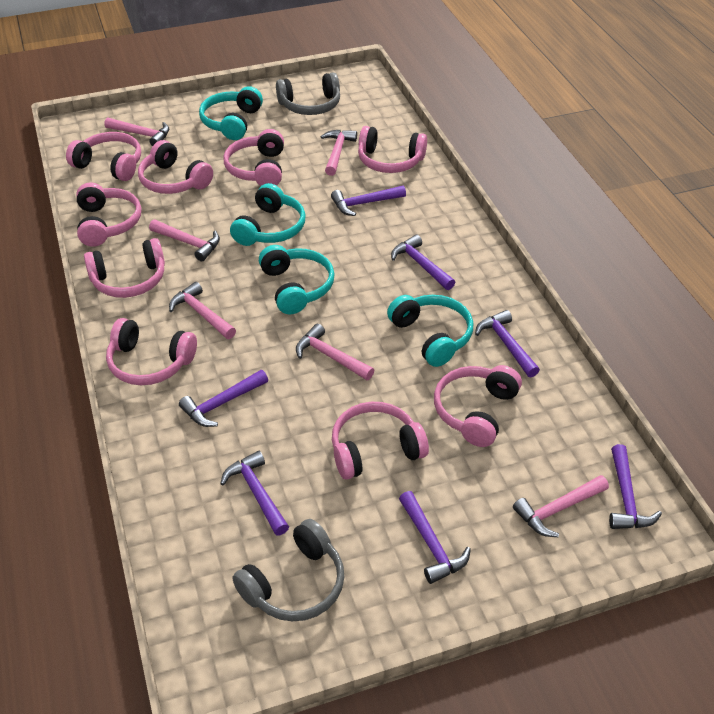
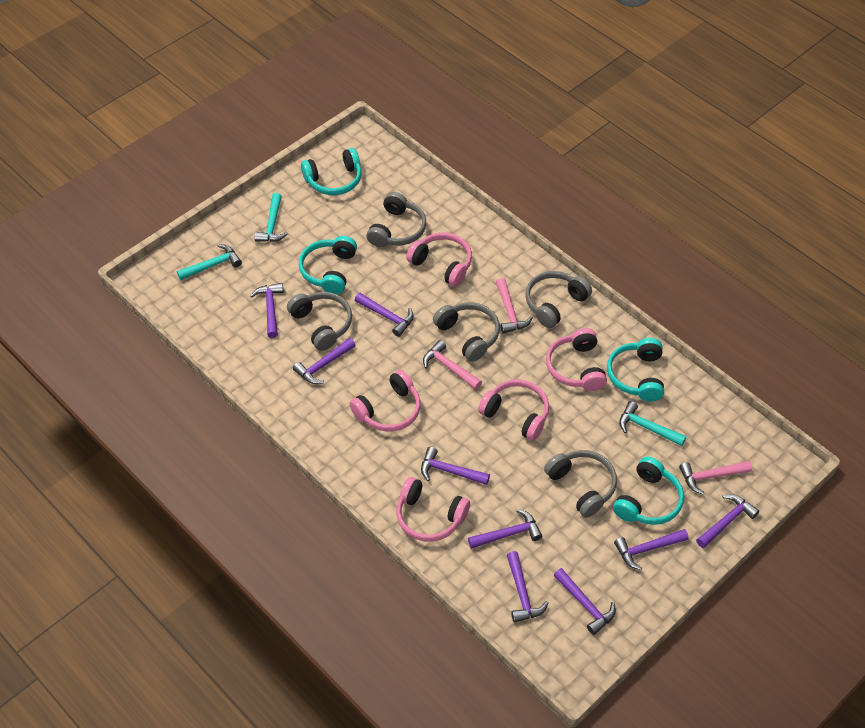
grey headphones: 2 -> 5
pink hammer: 6 -> 3
pink headphones: 9 -> 5
purple hammer: 7 -> 9
turquoise hammer: 0 -> 3

